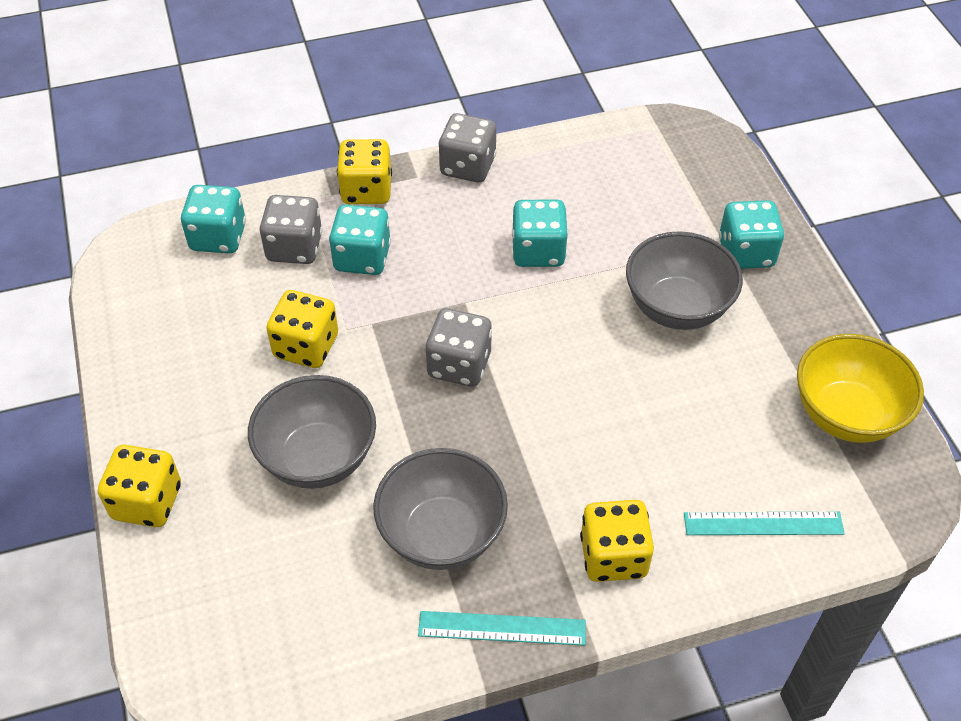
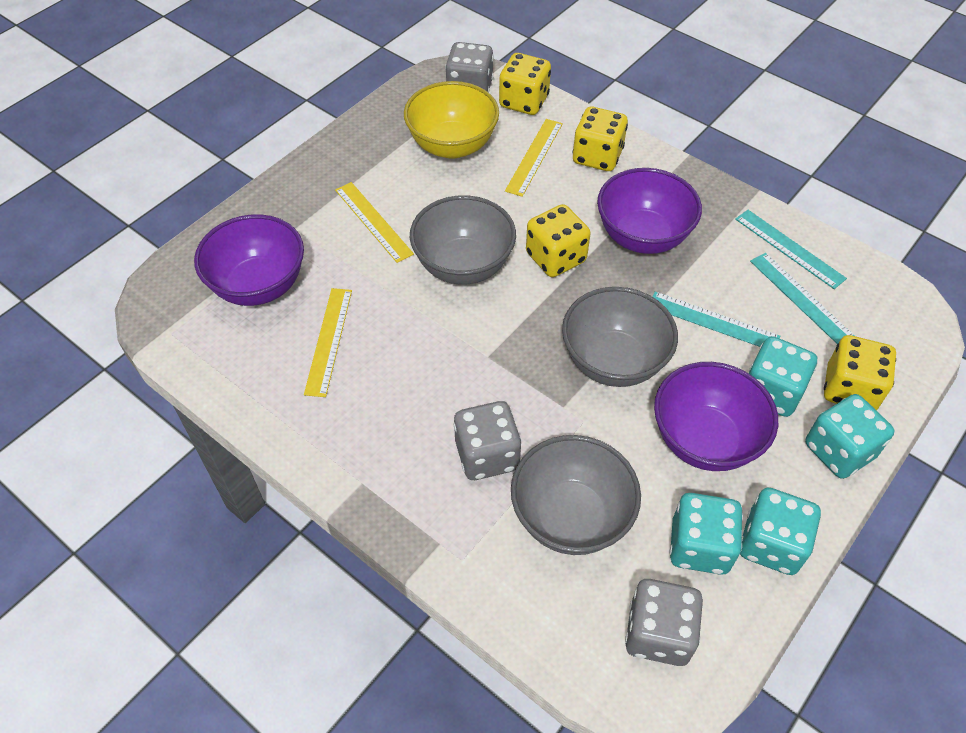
purple bowl: 0 -> 3
turquoise ruler: 2 -> 3
yellow ruler: 0 -> 3

